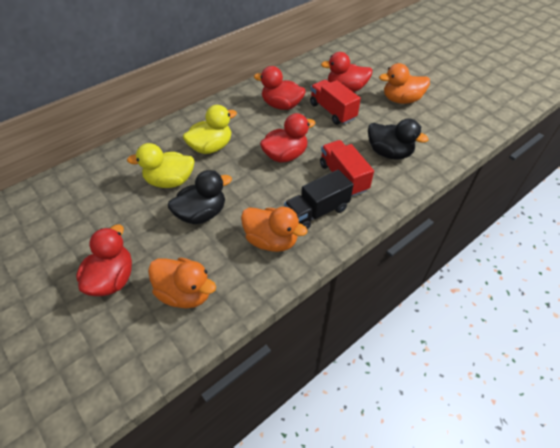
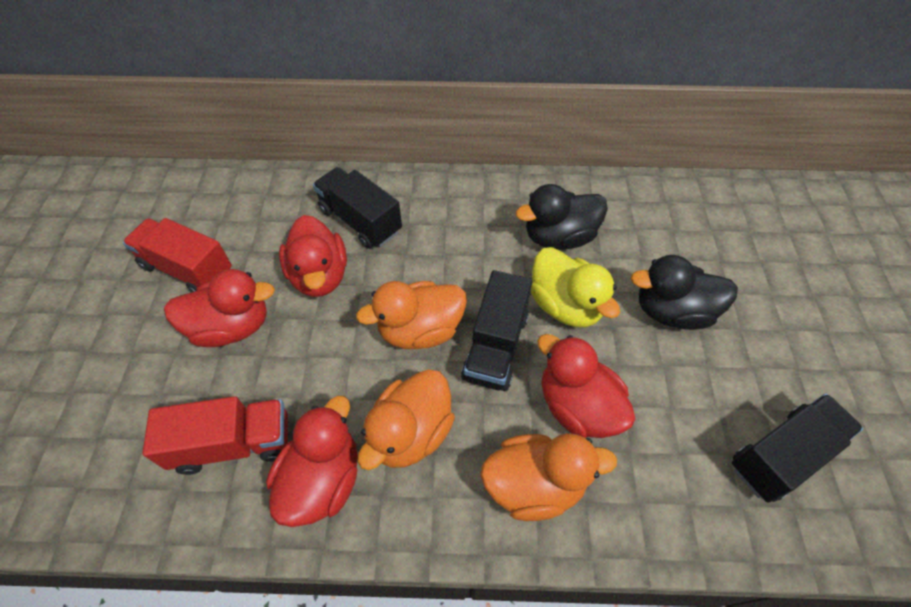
black truck: 1 -> 3
yellow duck: 2 -> 1

